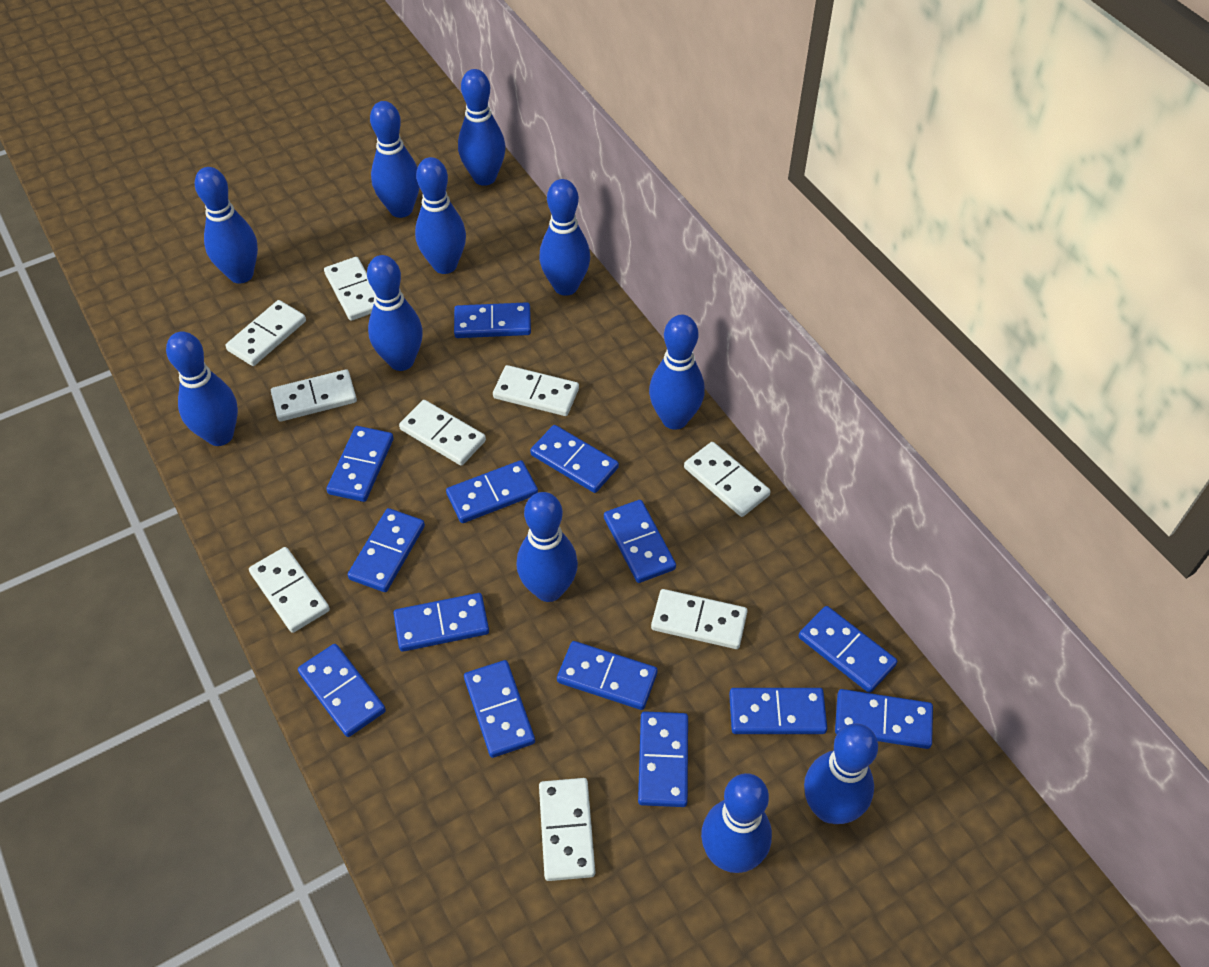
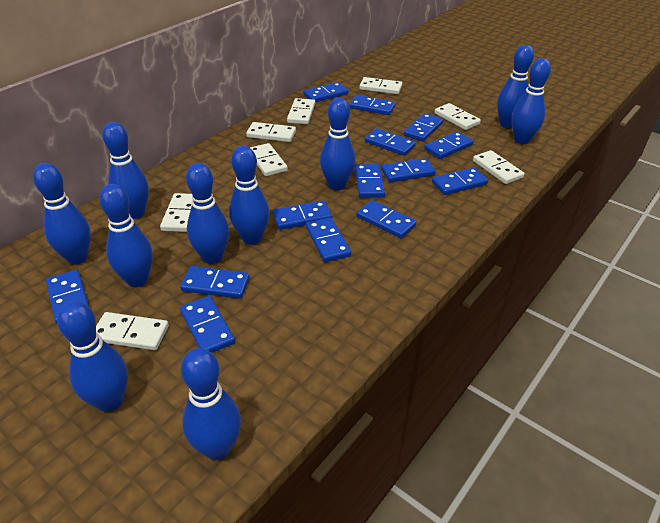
blue bowling pin: 11 -> 10
white domino: 9 -> 8

